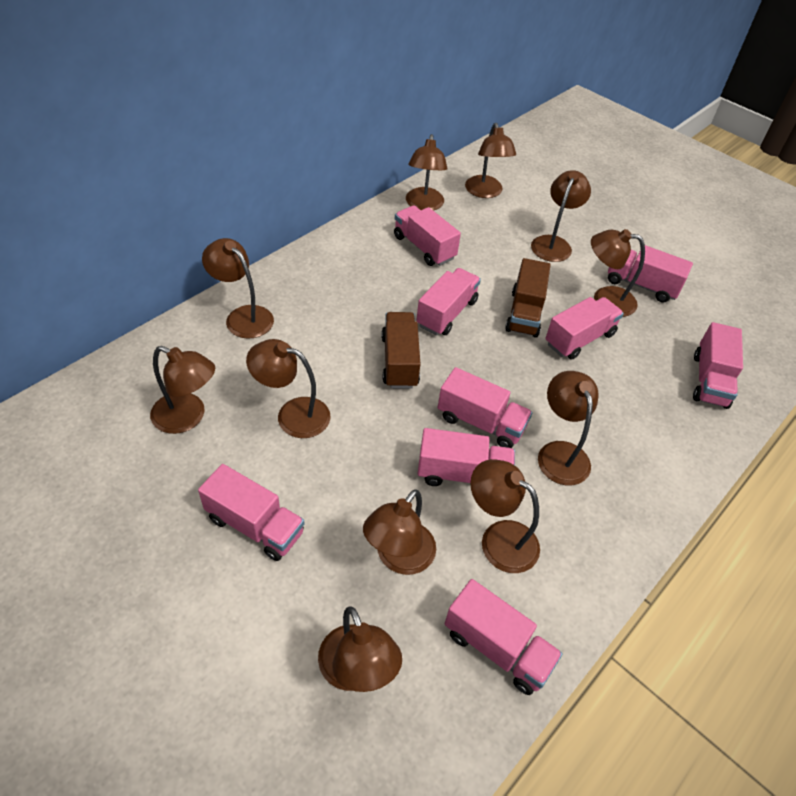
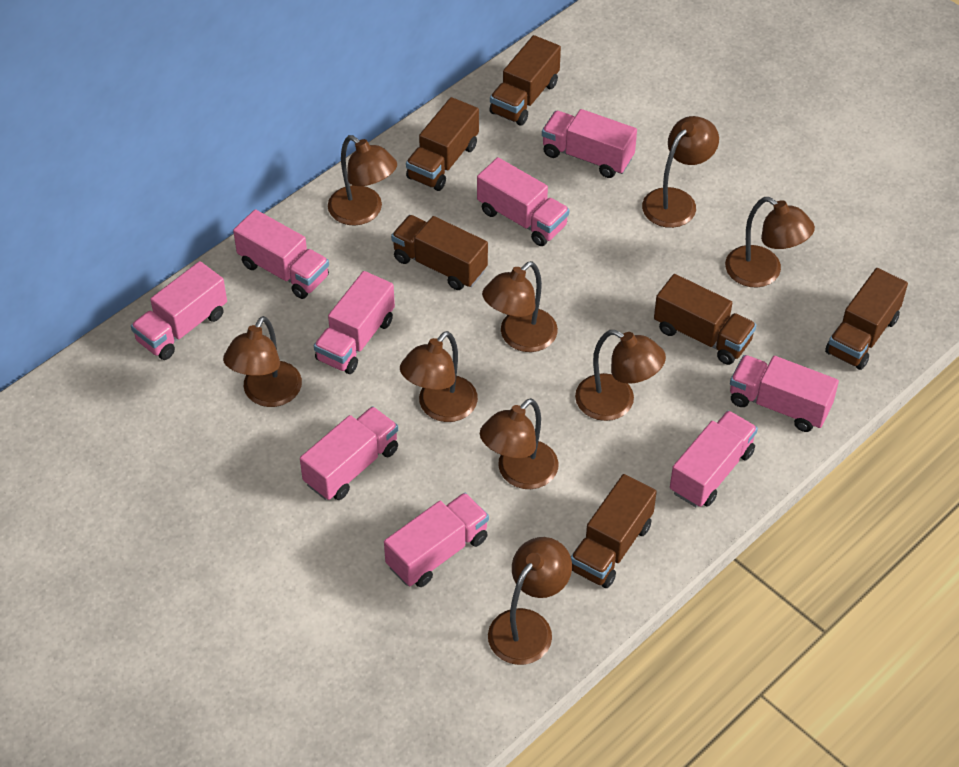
brown lamp: 11 -> 9
brown truck: 2 -> 6

